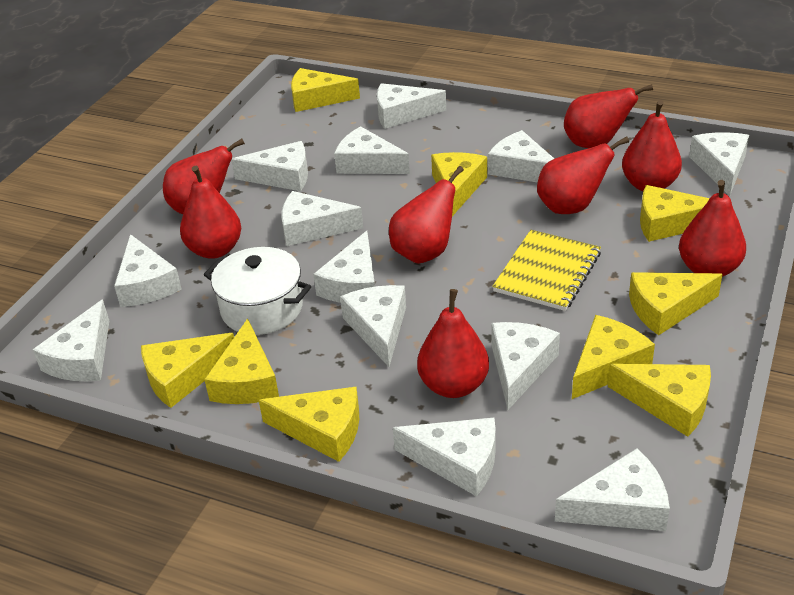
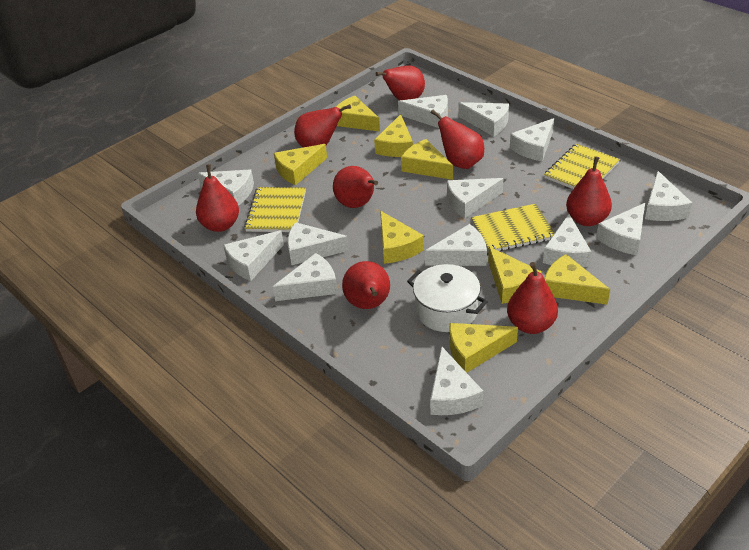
yellow cheese: 9 -> 8
yellow notebook: 1 -> 3

